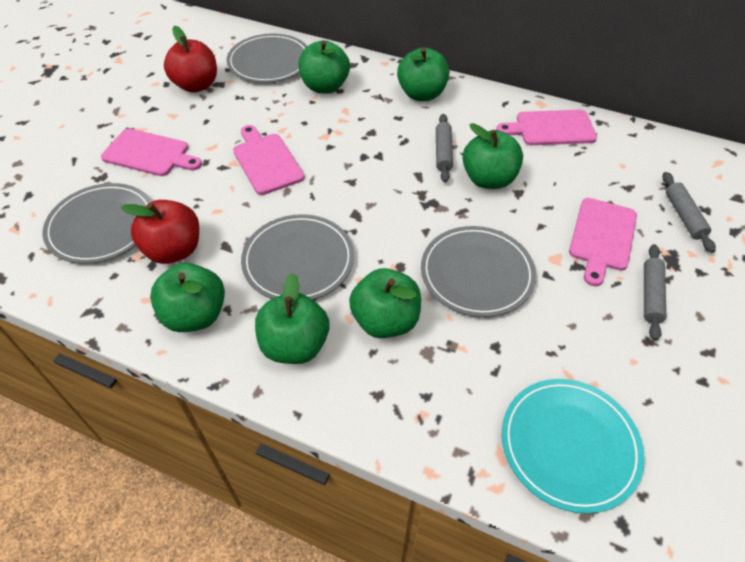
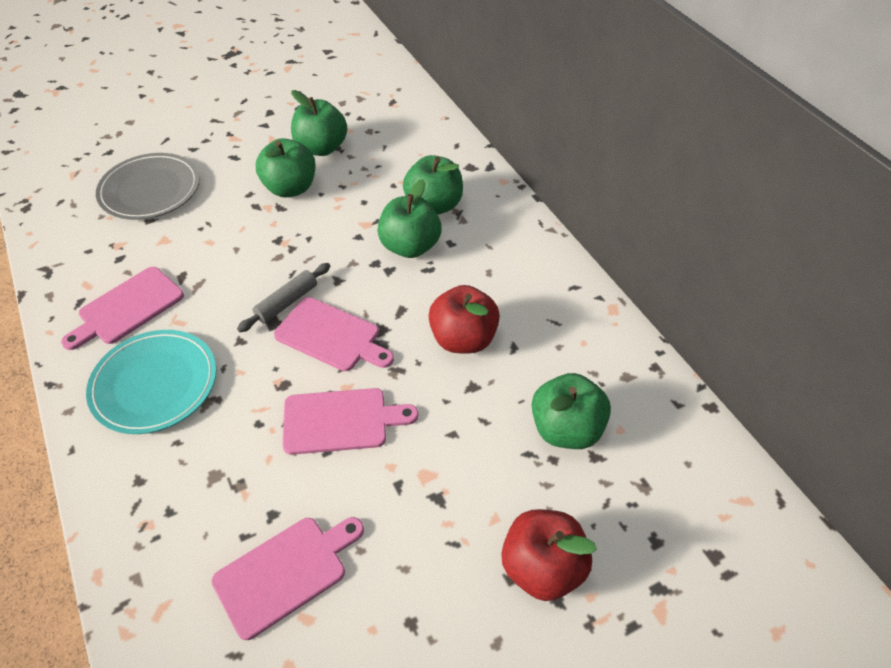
green apple: 6 -> 5
grey plate: 4 -> 1
grey rolling pin: 3 -> 1

